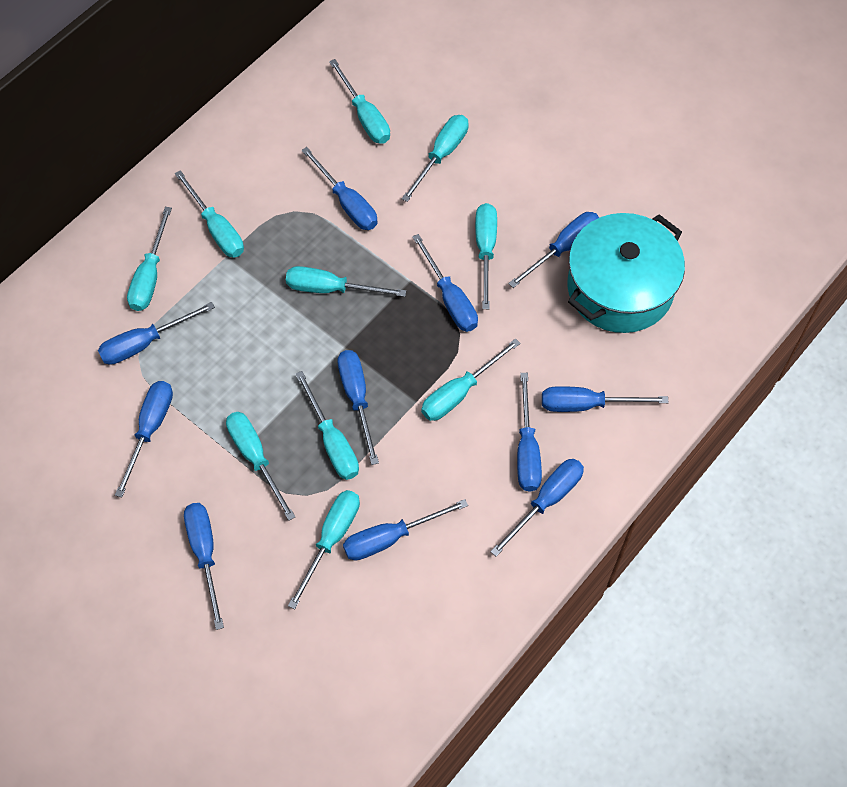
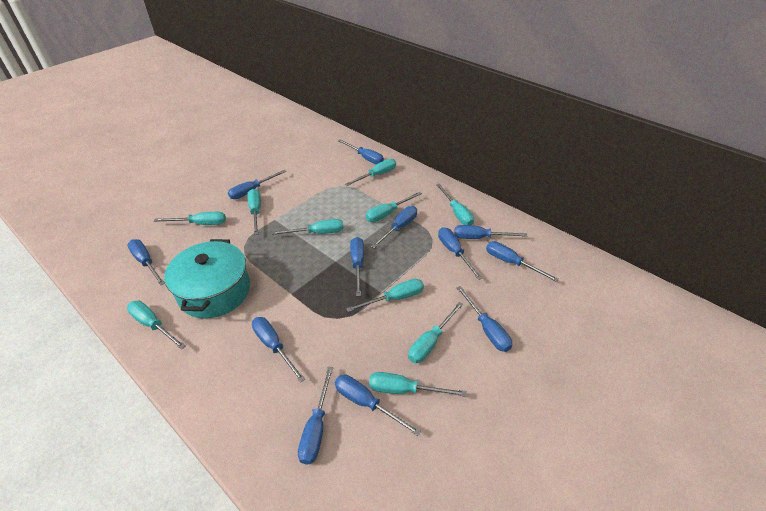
blue screwdriver: 11 -> 12

